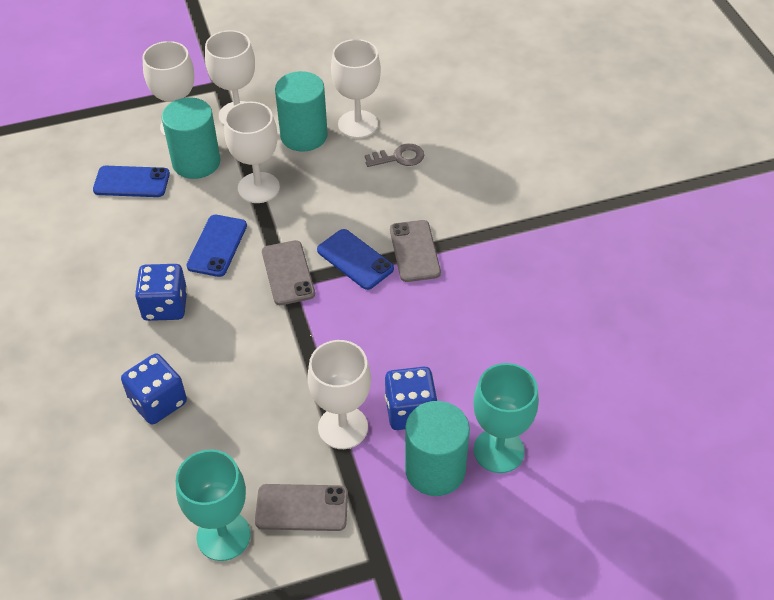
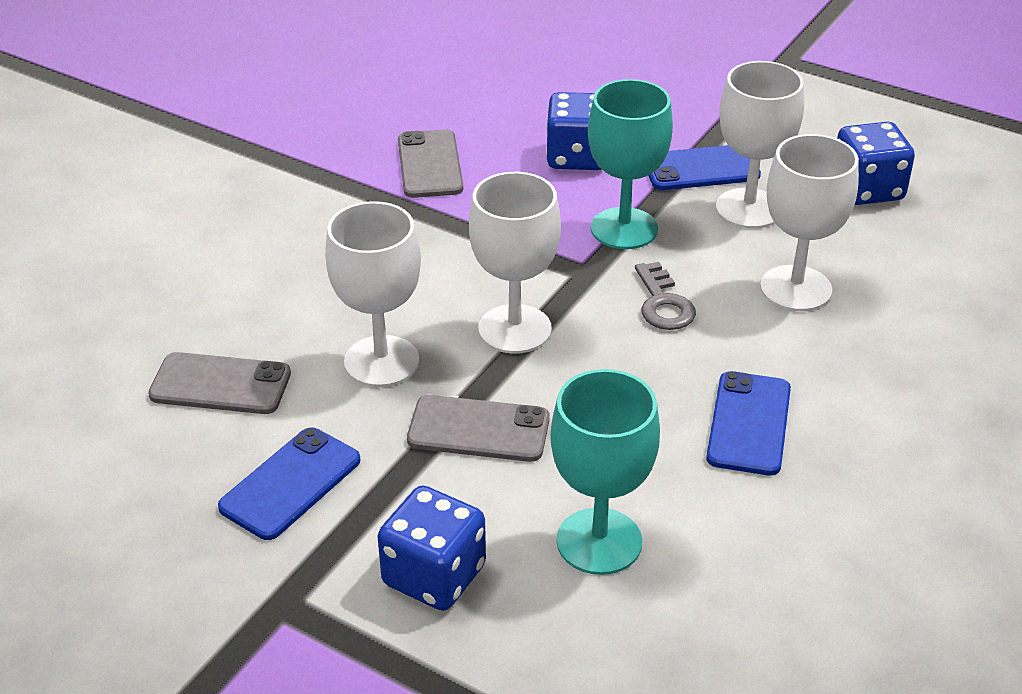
turquoise cylinder: 3 -> 0
white goblet: 5 -> 4

